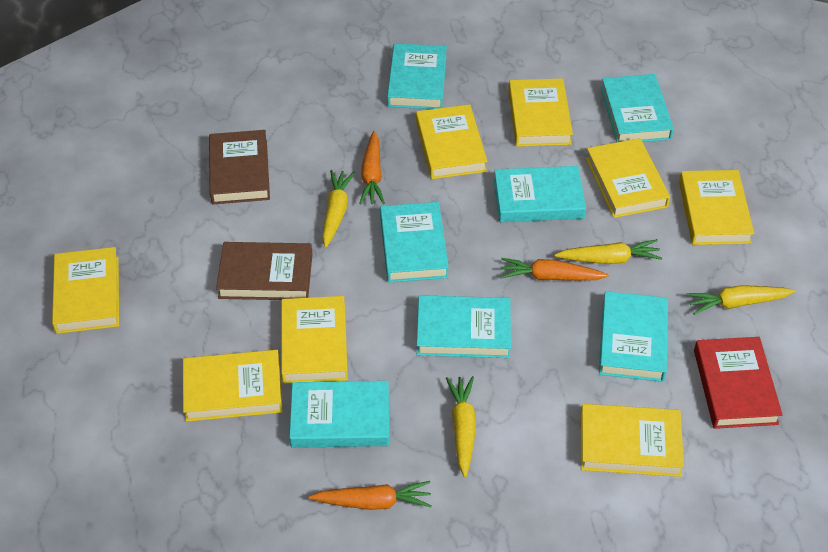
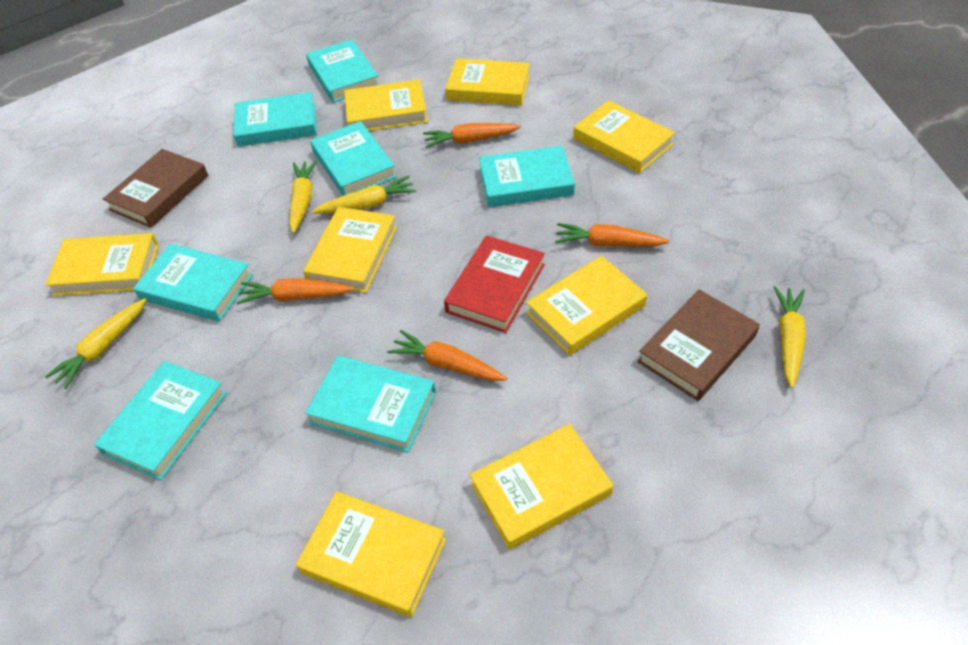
orange carrot: 3 -> 4

